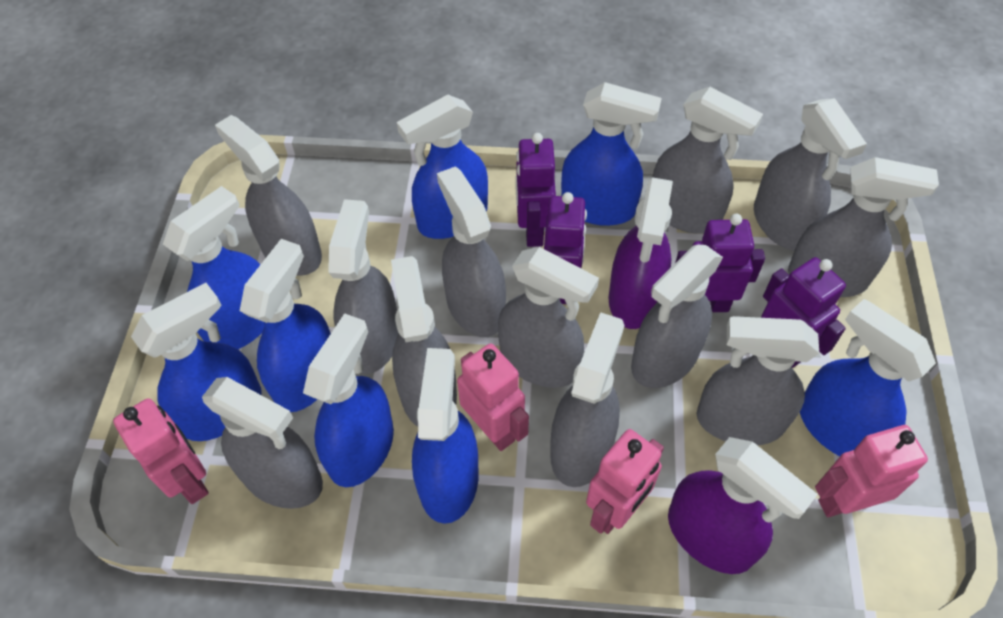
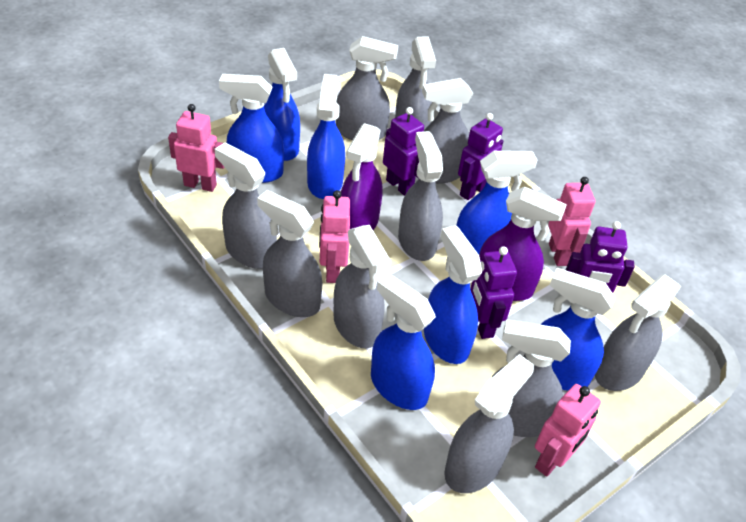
blue spray bottle: 8 -> 7
grey spray bottle: 12 -> 10

